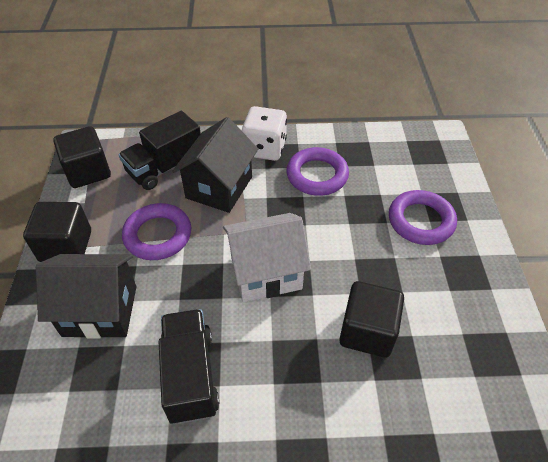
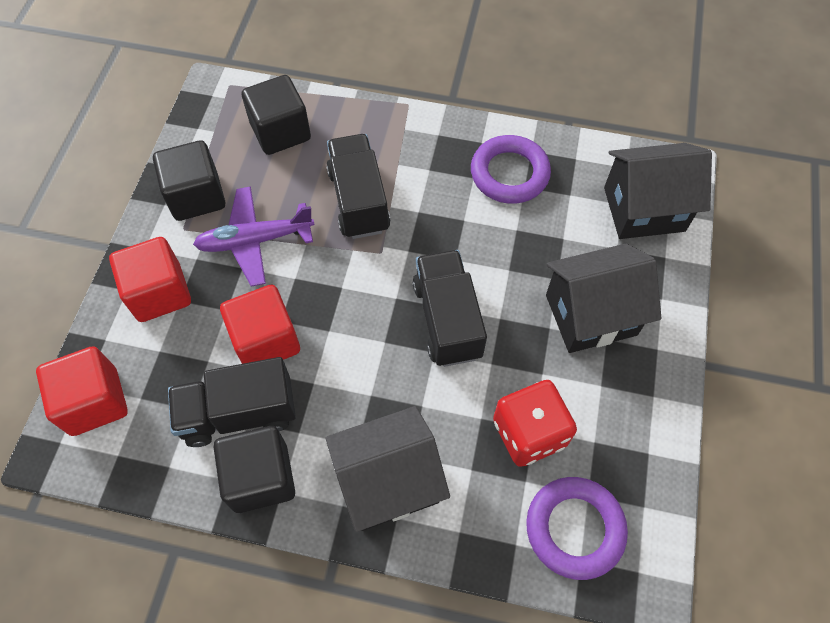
black house: 2 -> 3
black truck: 2 -> 3
purple plane: 0 -> 1
purple ring: 3 -> 2
red cube: 0 -> 3
red dice: 0 -> 1
white dice: 1 -> 0
white house: 1 -> 0

